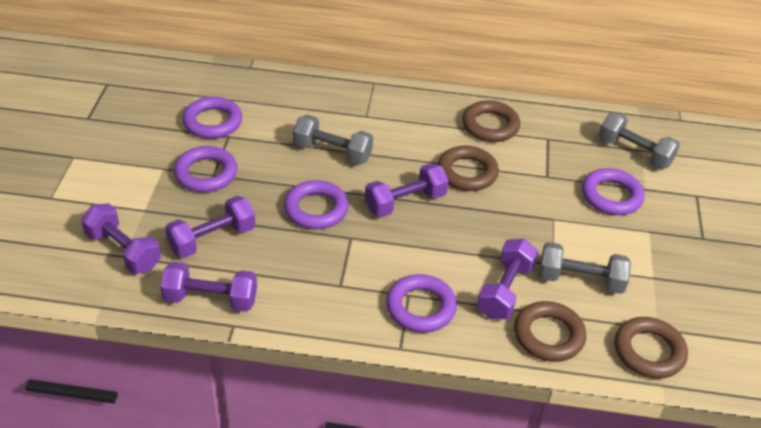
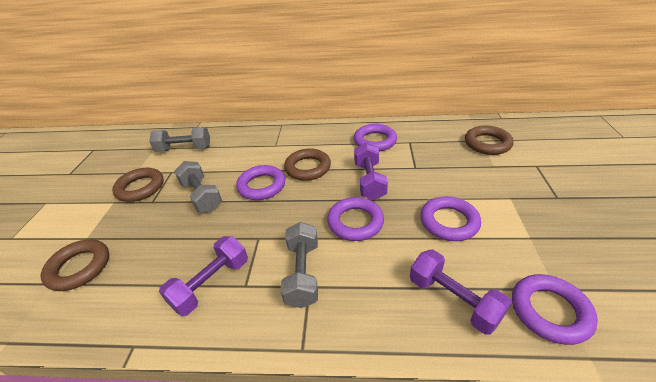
purple dumbbell: 5 -> 3

